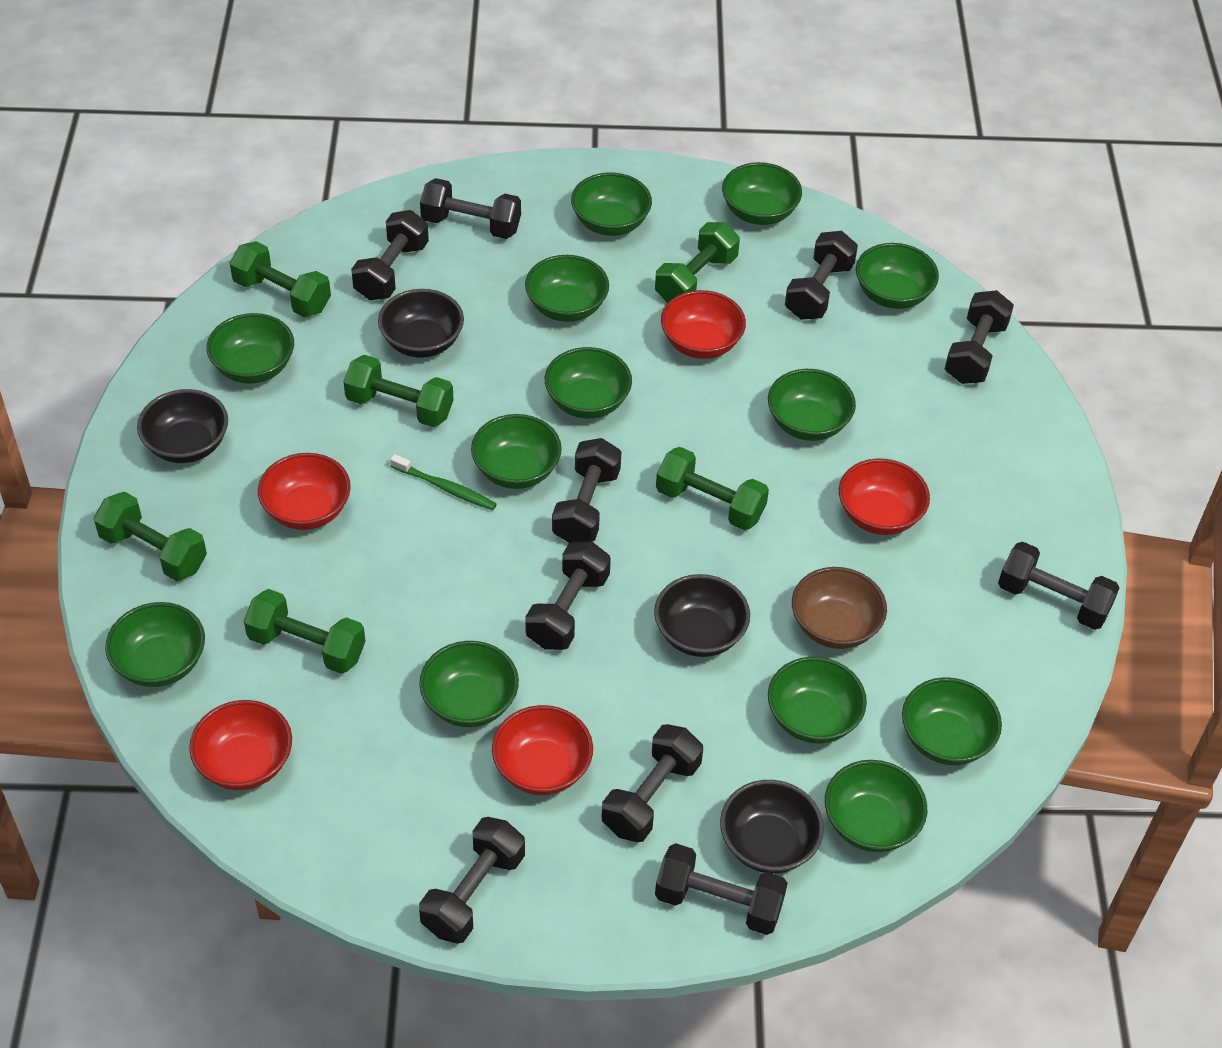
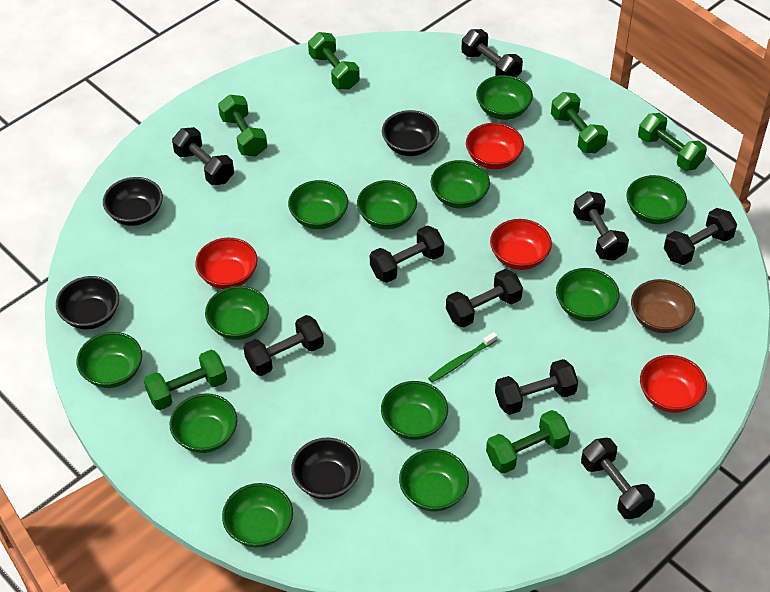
black dumbbell: 10 -> 9
green bowl: 13 -> 12
red bowl: 5 -> 4

